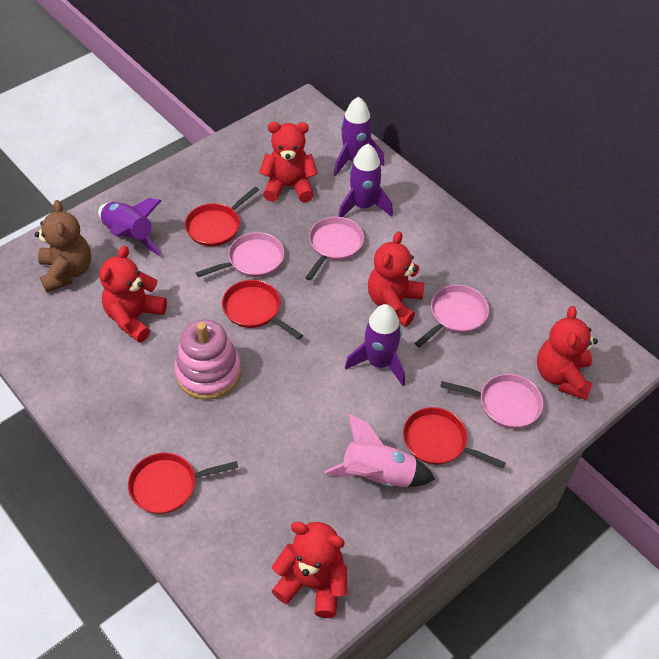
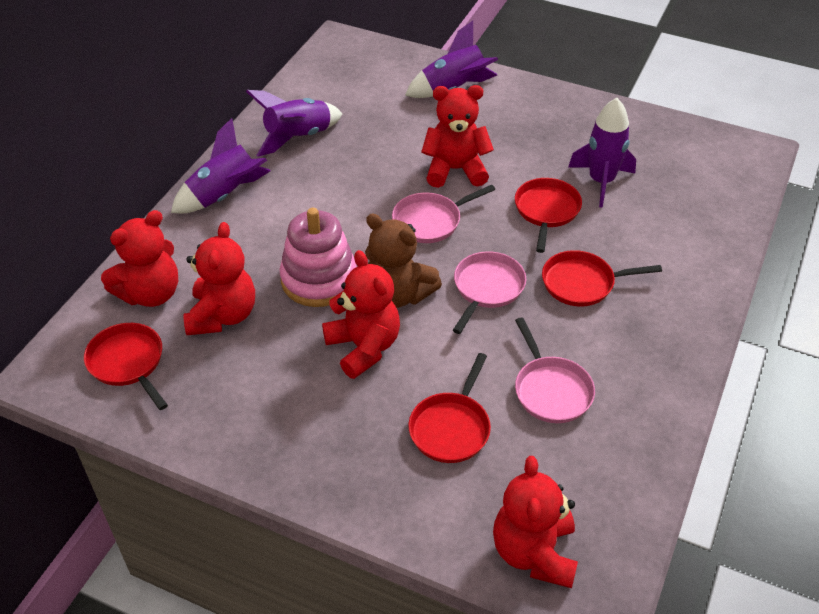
pink pan: 4 -> 3
pink rocket: 1 -> 0

